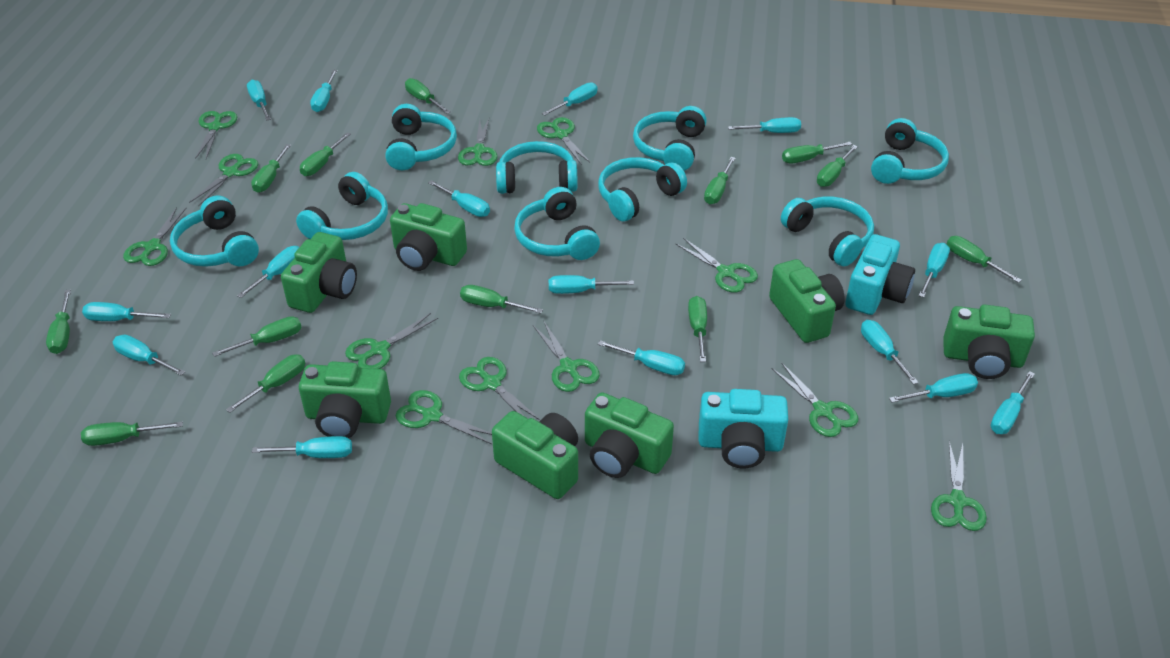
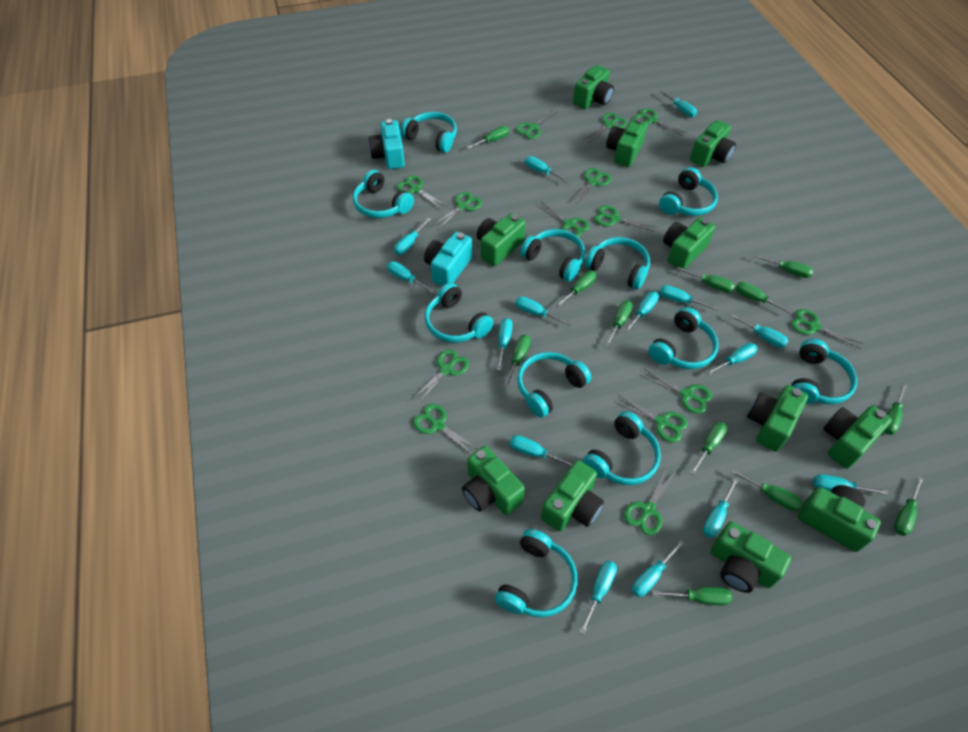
green camera: 7 -> 11
green scissors: 12 -> 14
green screwdriver: 13 -> 12
turquoise headphones: 9 -> 11

